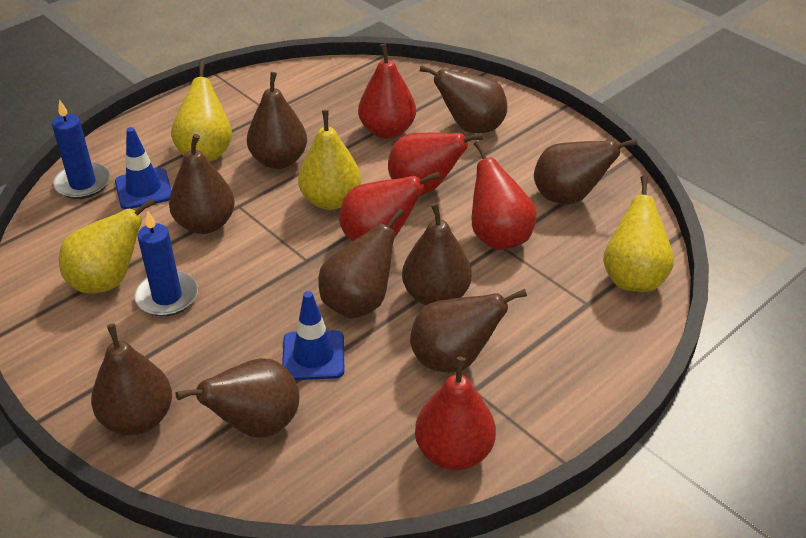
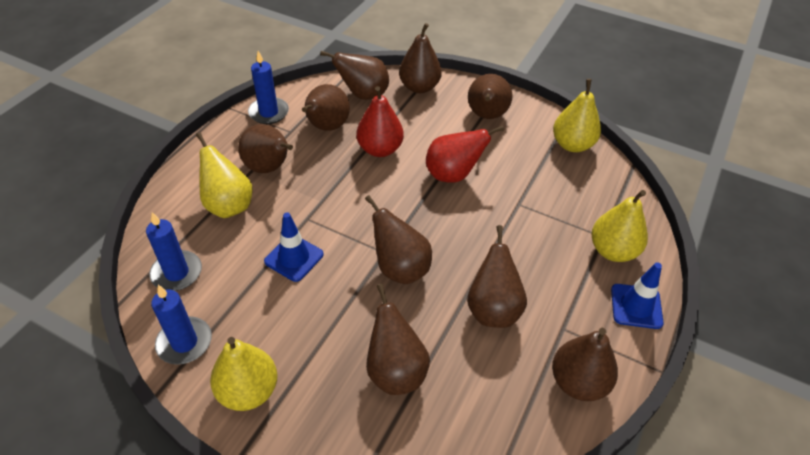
blue candle: 2 -> 3
red pear: 5 -> 2

